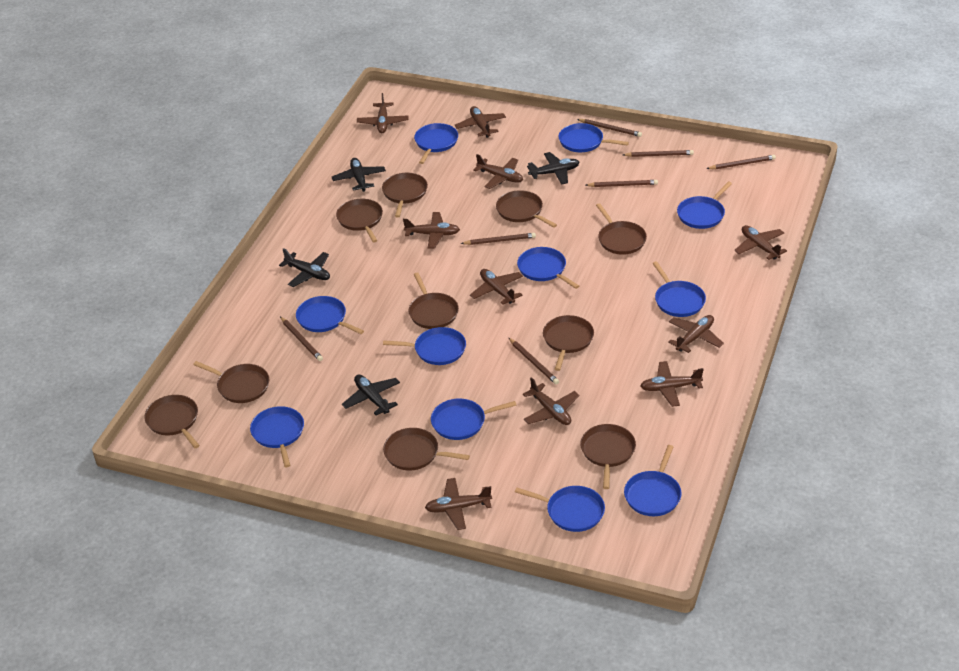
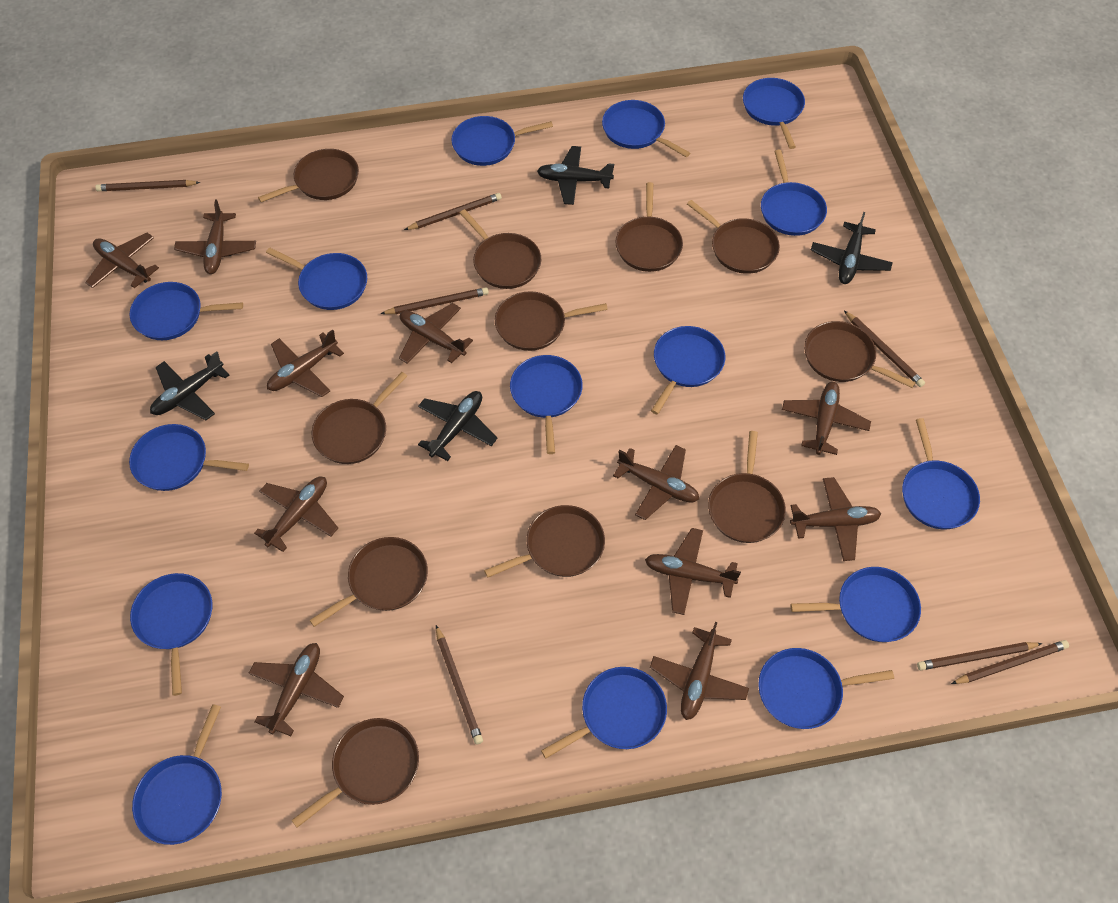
blue pan: 11 -> 15
brown pan: 10 -> 11
brown plane: 10 -> 11

